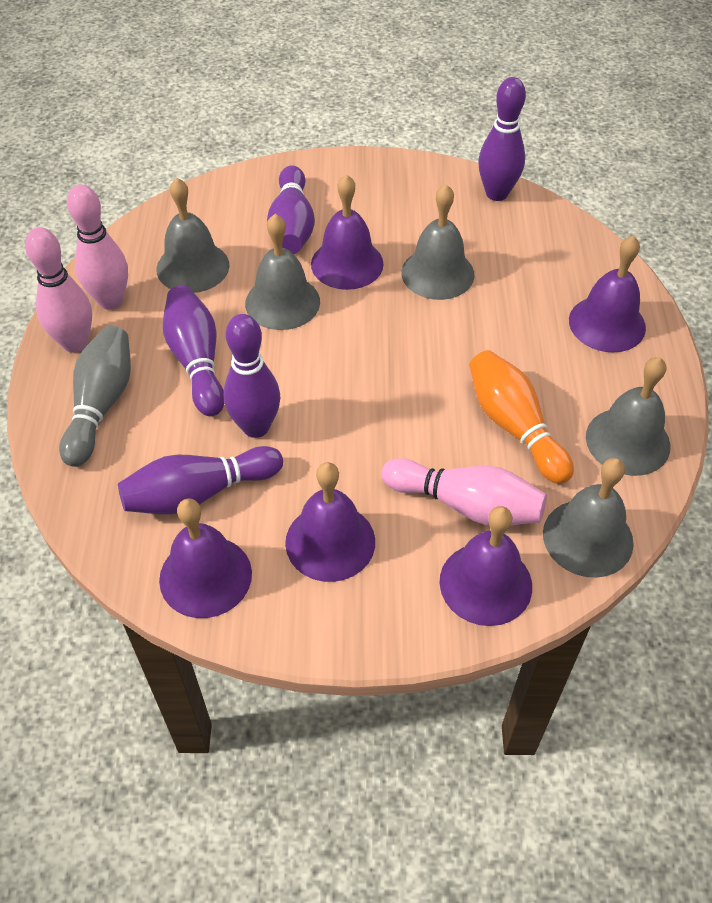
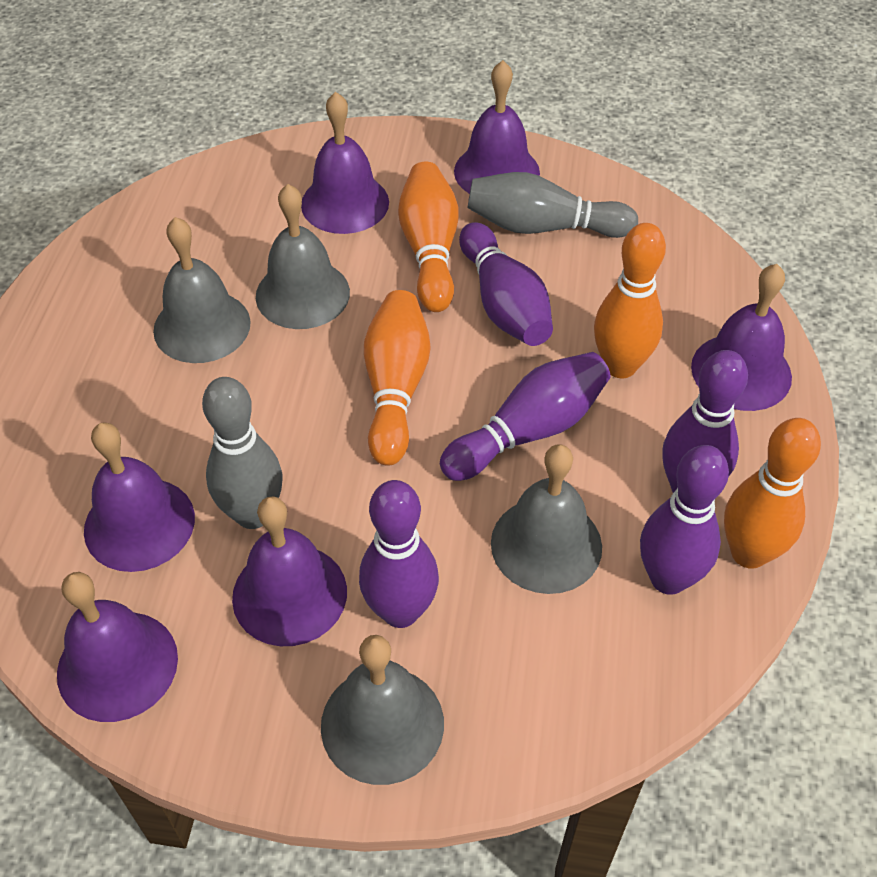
grey bell: 5 -> 4
grey bowling pin: 1 -> 2
orange bowling pin: 1 -> 4
pink bowling pin: 3 -> 0
purple bell: 5 -> 6

